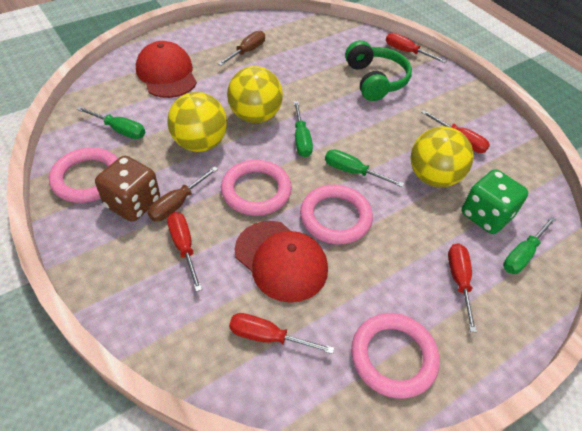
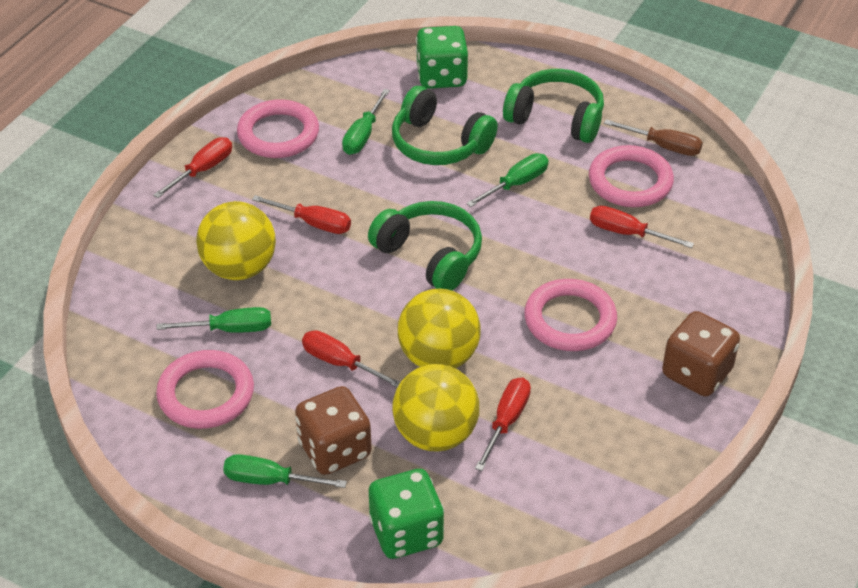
brown dice: 1 -> 2
brown screwdriver: 2 -> 1
green dice: 1 -> 2
green headphones: 1 -> 3
red cap: 2 -> 0

